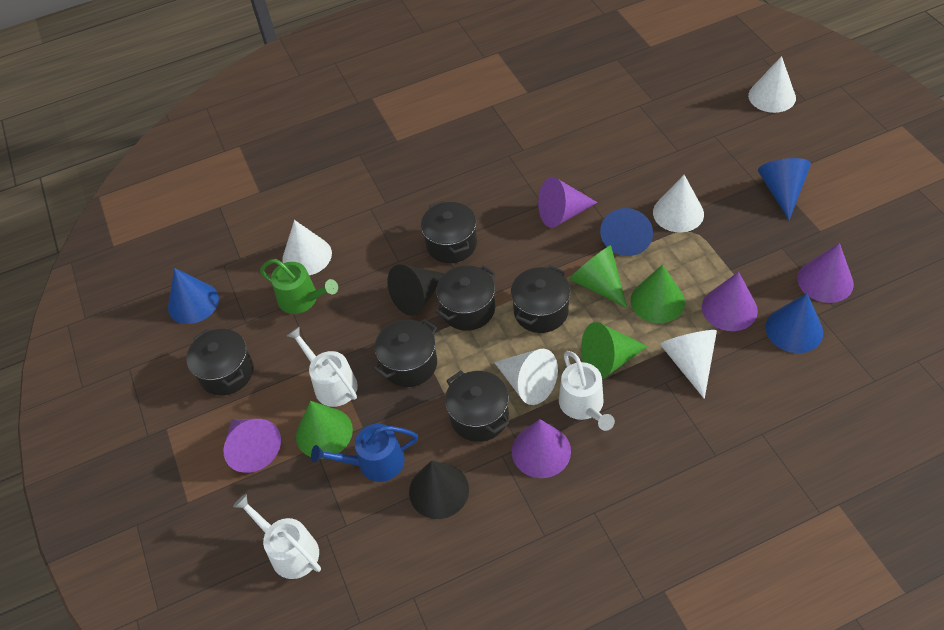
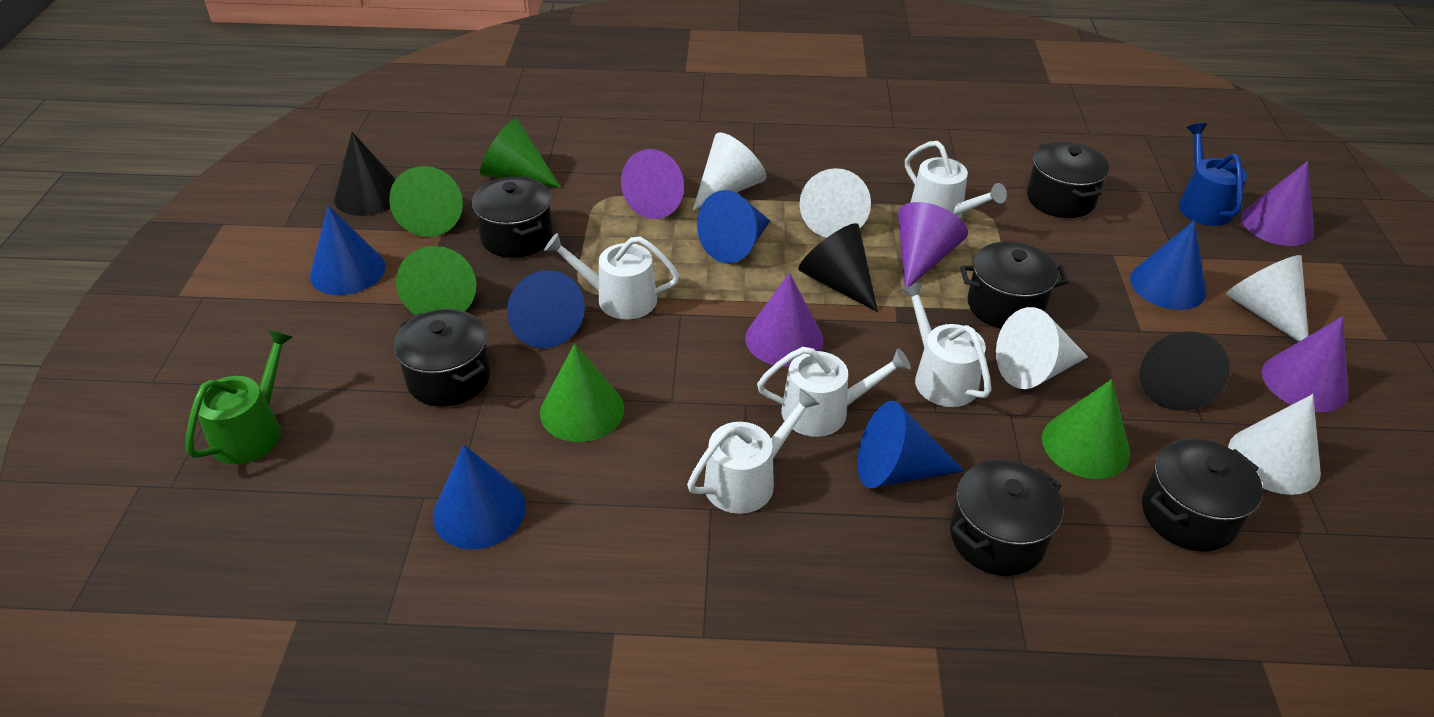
black cone: 2 -> 3
blue cone: 4 -> 6
green cone: 4 -> 5
white watering can: 3 -> 5

